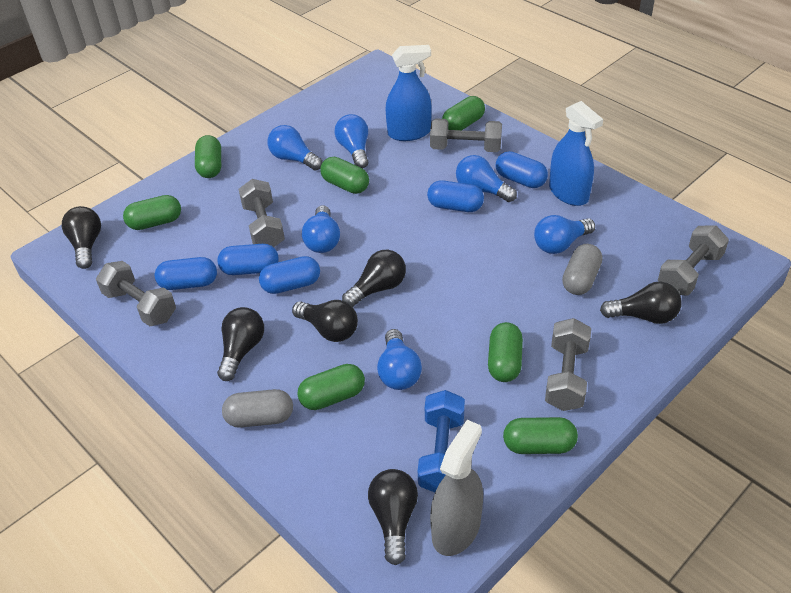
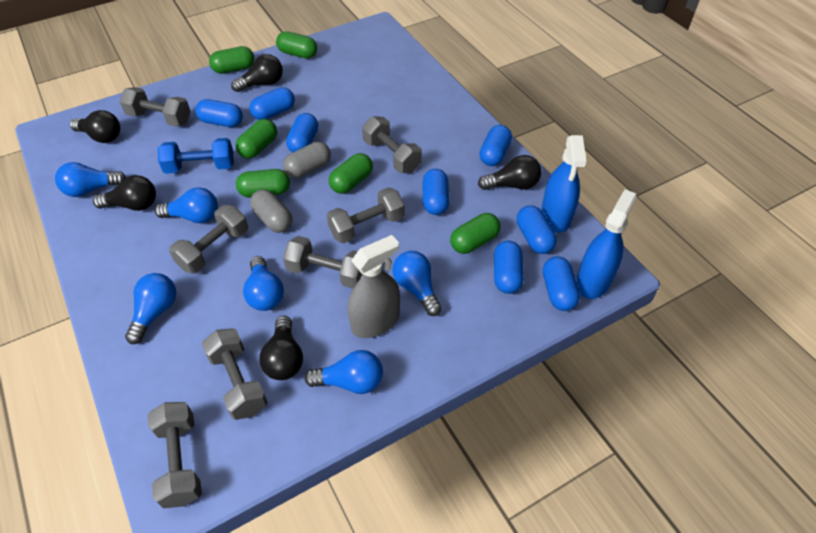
black light bulb: 6 -> 5
blue capsule: 5 -> 8
green capsule: 7 -> 6
grey dumbbell: 5 -> 7

